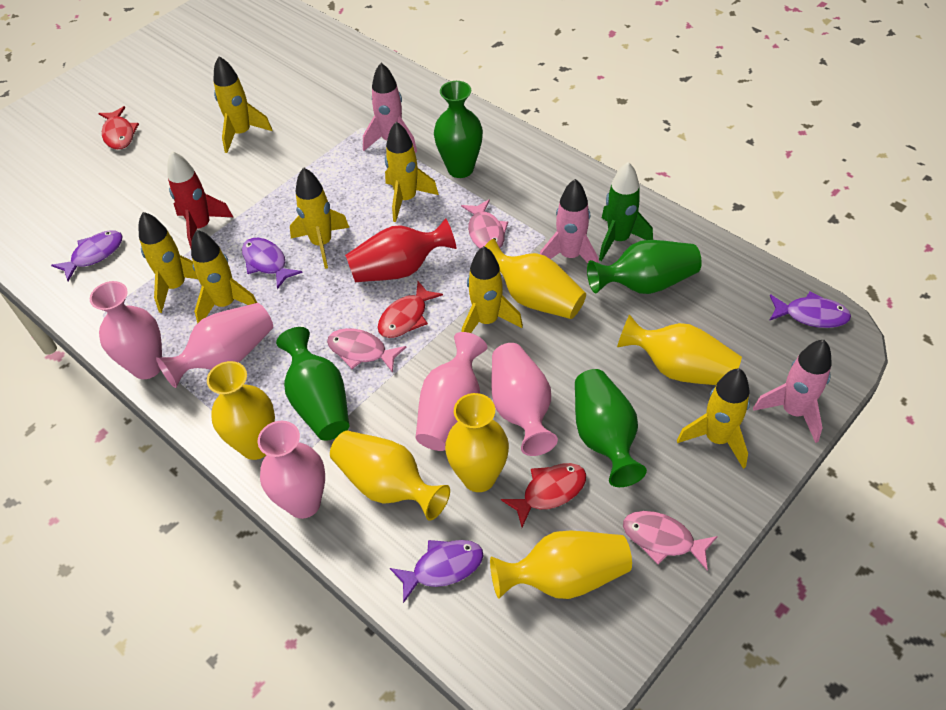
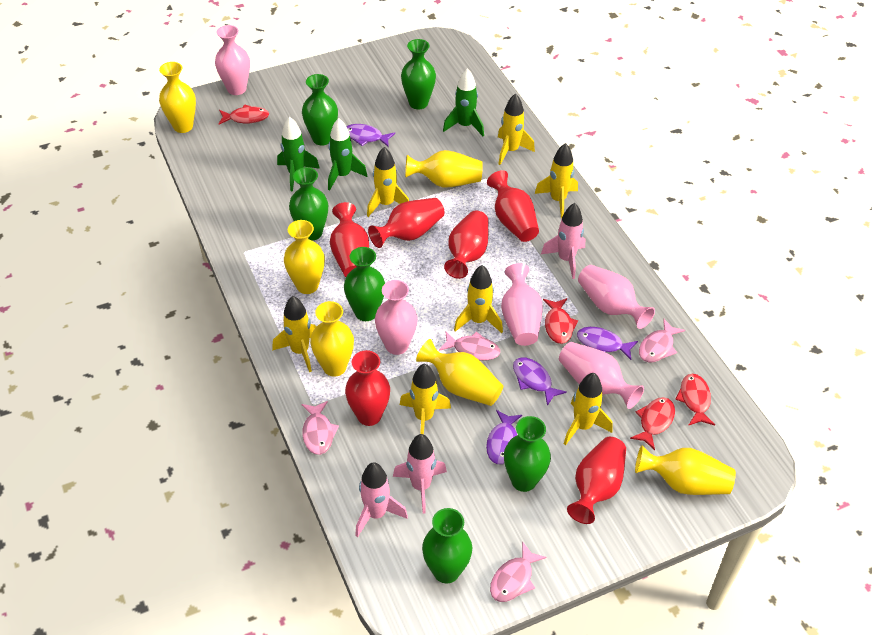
green rocket: 1 -> 3
green vase: 4 -> 6
pink fish: 3 -> 4
red fish: 3 -> 4
red rocket: 1 -> 0
red vase: 1 -> 6

